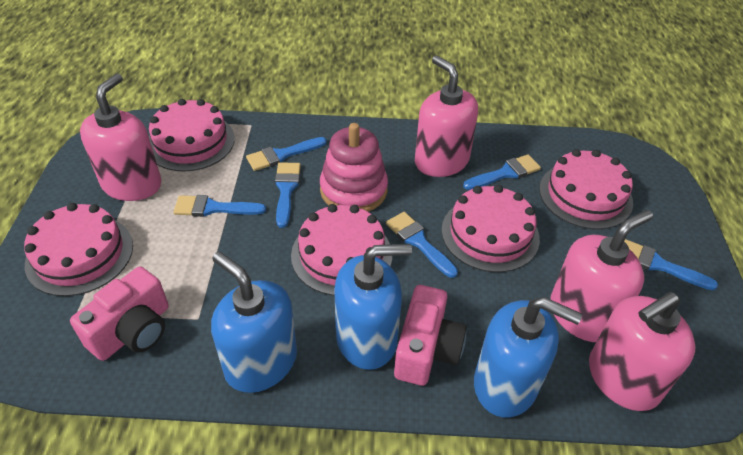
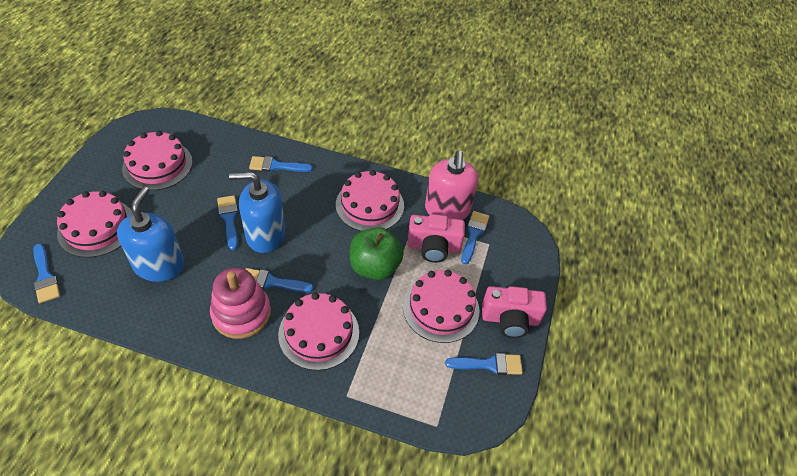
blue soap dispenser: 3 -> 2
green apple: 0 -> 1
pink soap dispenser: 4 -> 1

